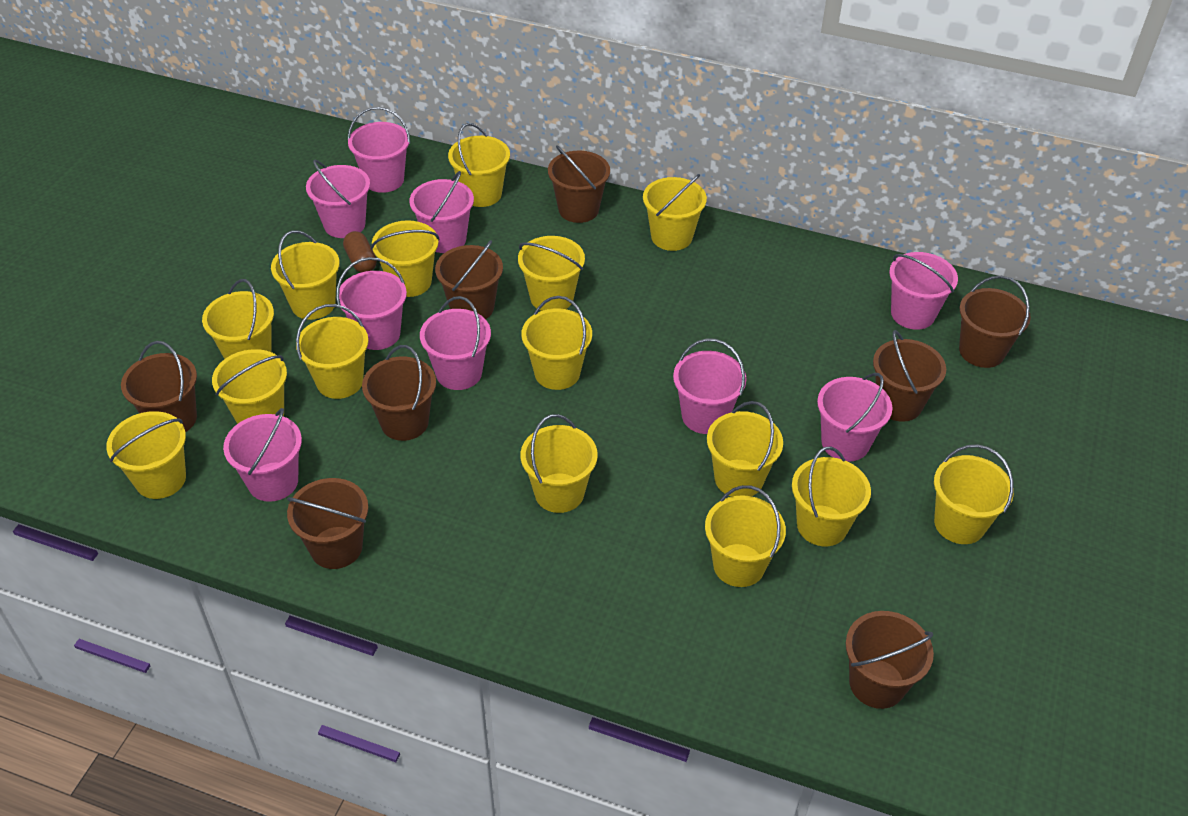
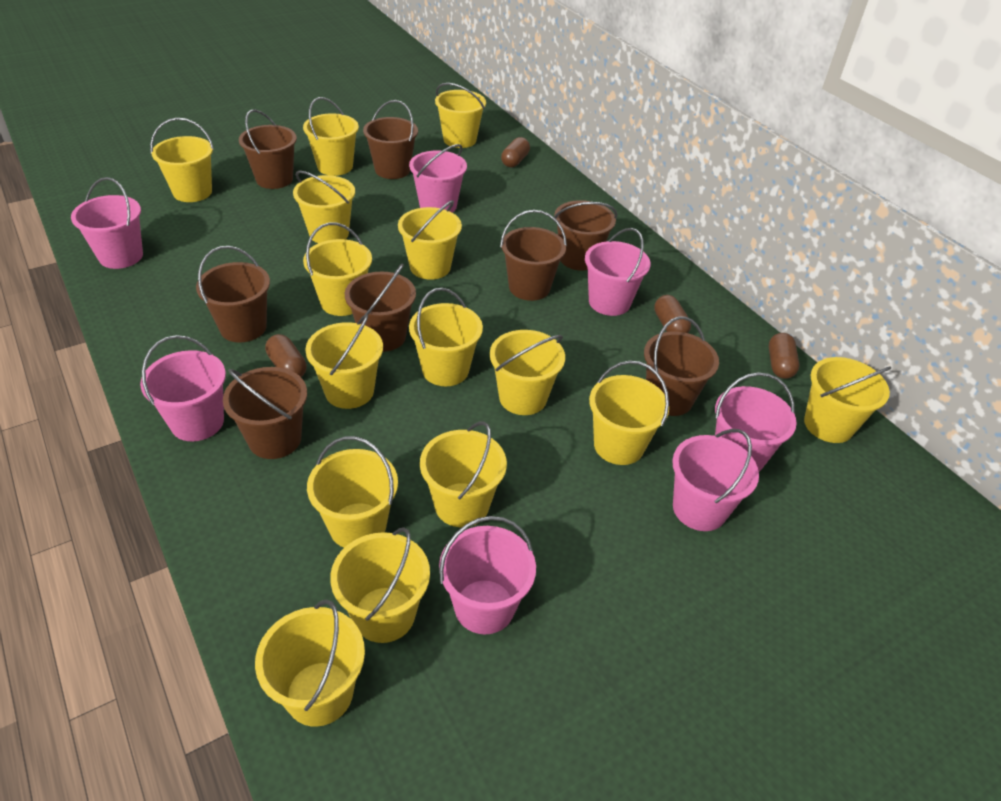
brown capsule: 1 -> 4
pink bucket: 9 -> 7

